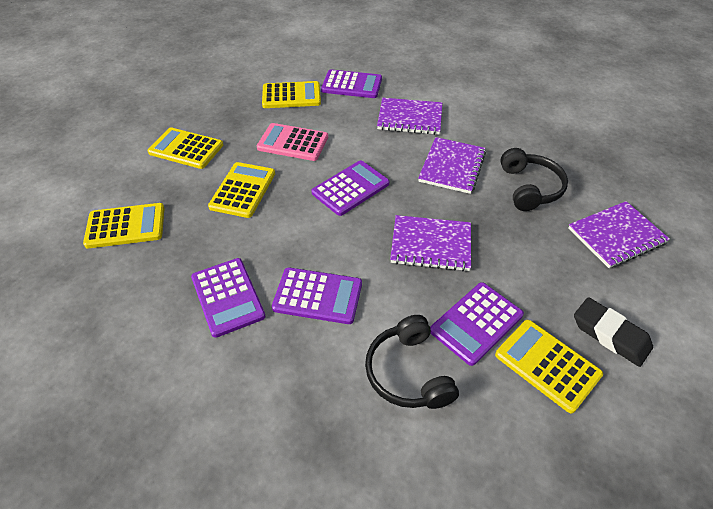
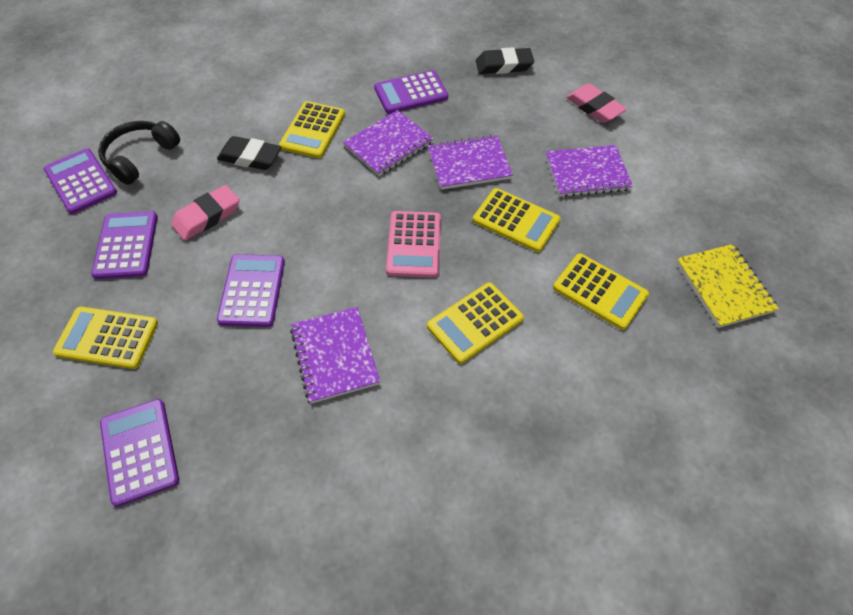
black eraser: 1 -> 2
black headphones: 2 -> 1
pink eraser: 0 -> 2
yellow notebook: 0 -> 1

